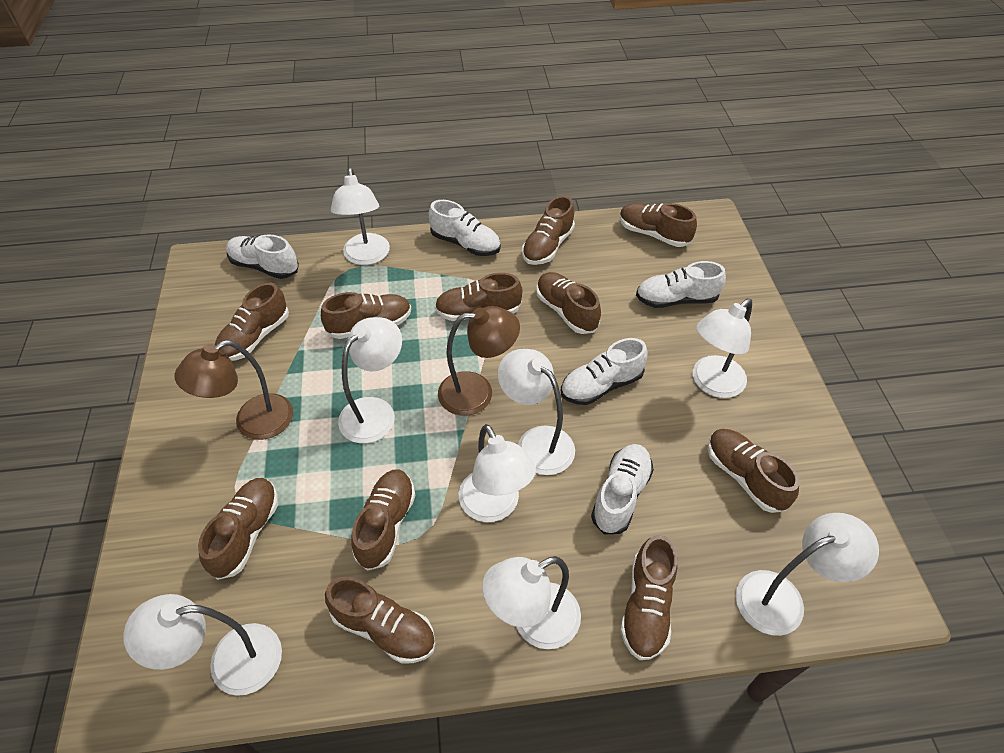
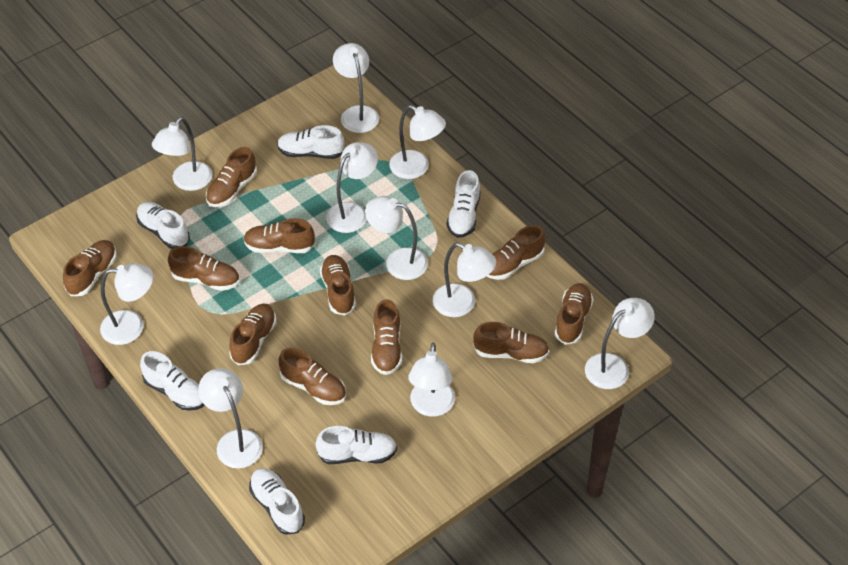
brown lamp: 2 -> 0
white lamp: 8 -> 10
white shoe: 5 -> 6

